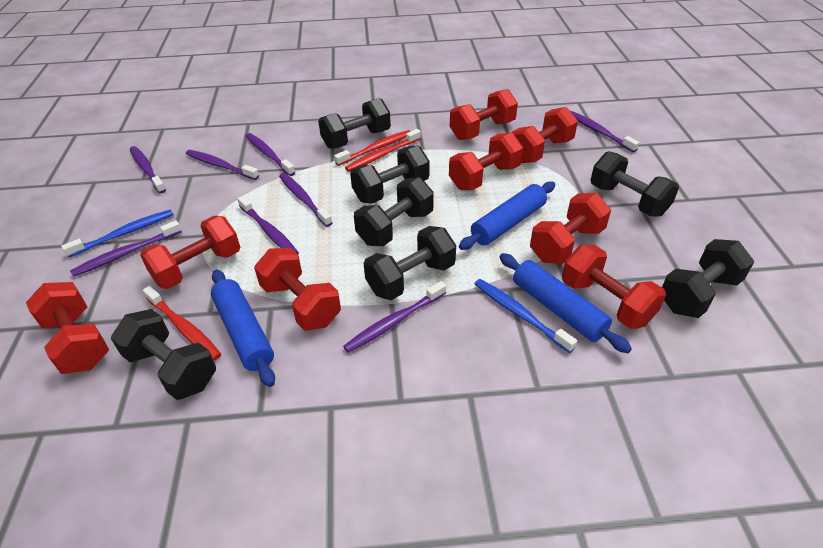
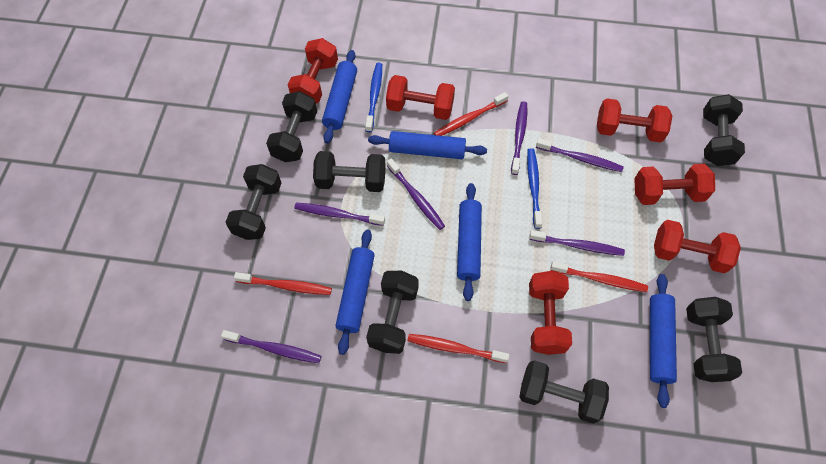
blue rolling pin: 3 -> 5
purple toothbrush: 8 -> 6
red dumbbell: 8 -> 6
red toothbrush: 3 -> 4

